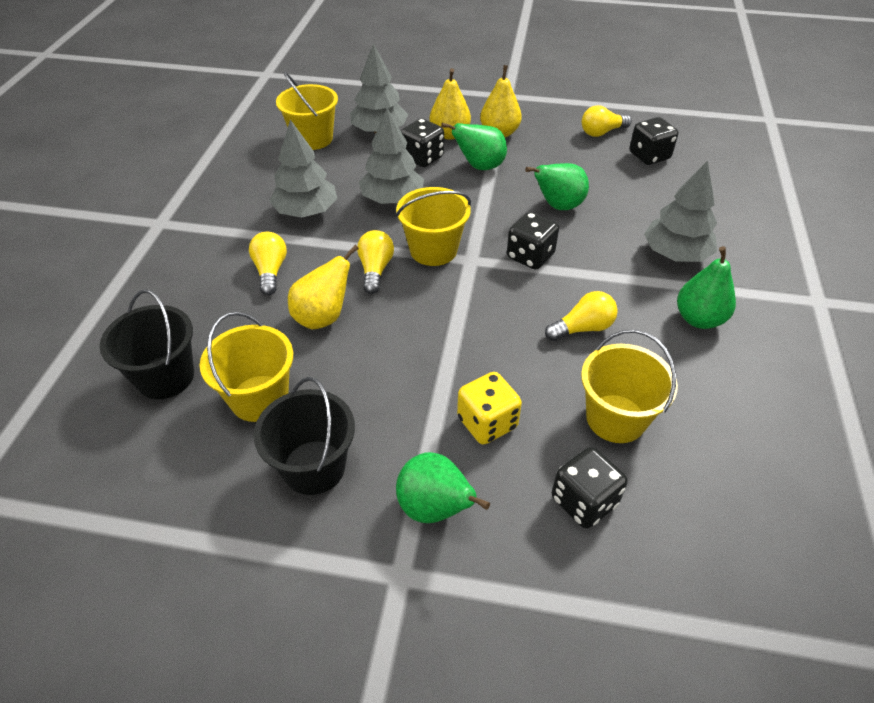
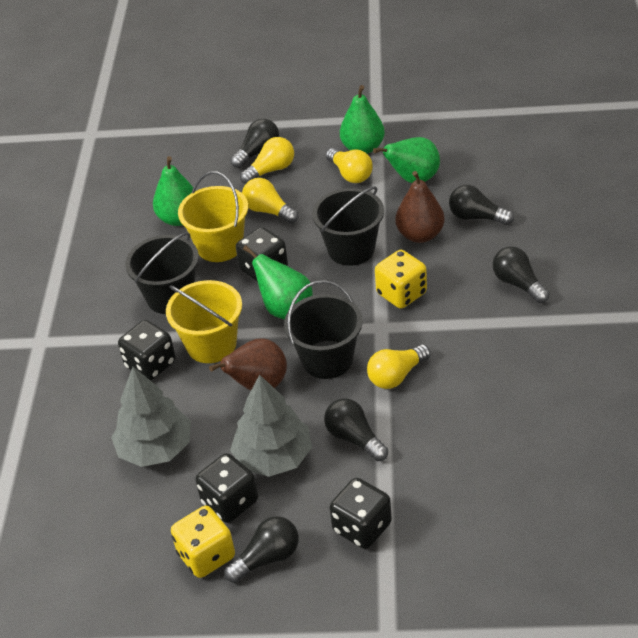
black bucket: 2 -> 3
black light bulb: 0 -> 5
brown pear: 0 -> 2
grey tree: 4 -> 2
yellow bucket: 4 -> 2
yellow dice: 1 -> 2
yellow pear: 3 -> 0

